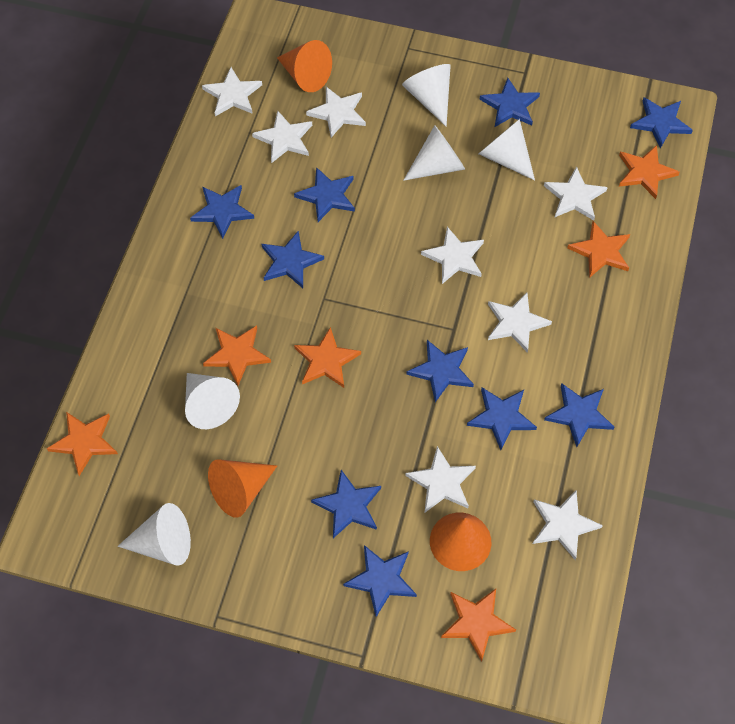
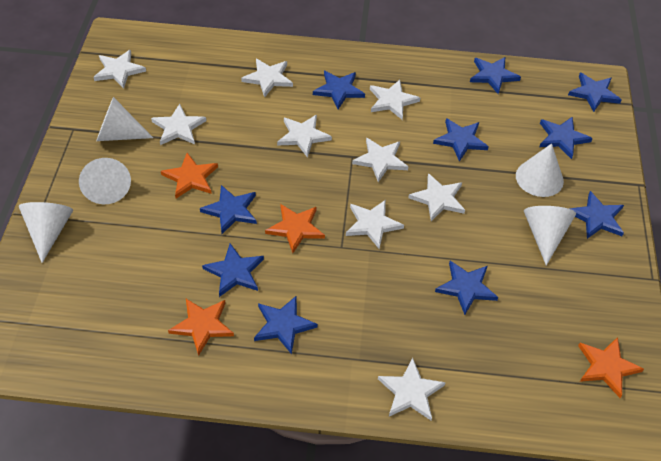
orange cone: 3 -> 0
orange star: 6 -> 4
white star: 8 -> 9

